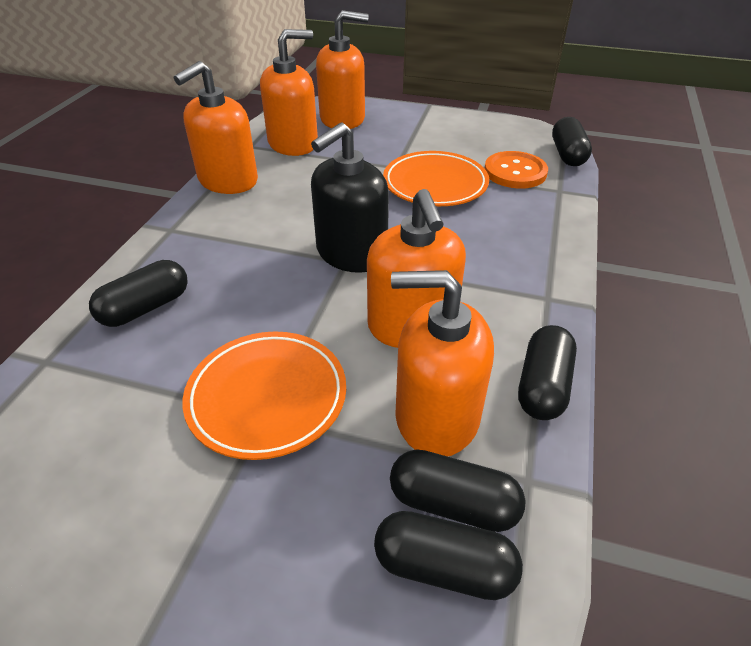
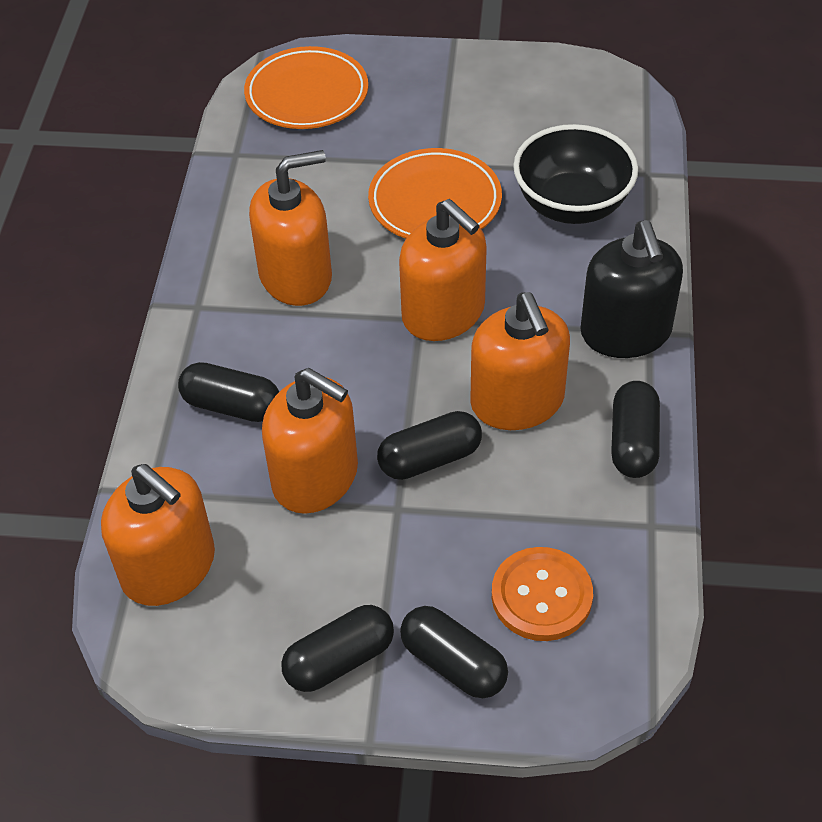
black bowl: 0 -> 1

